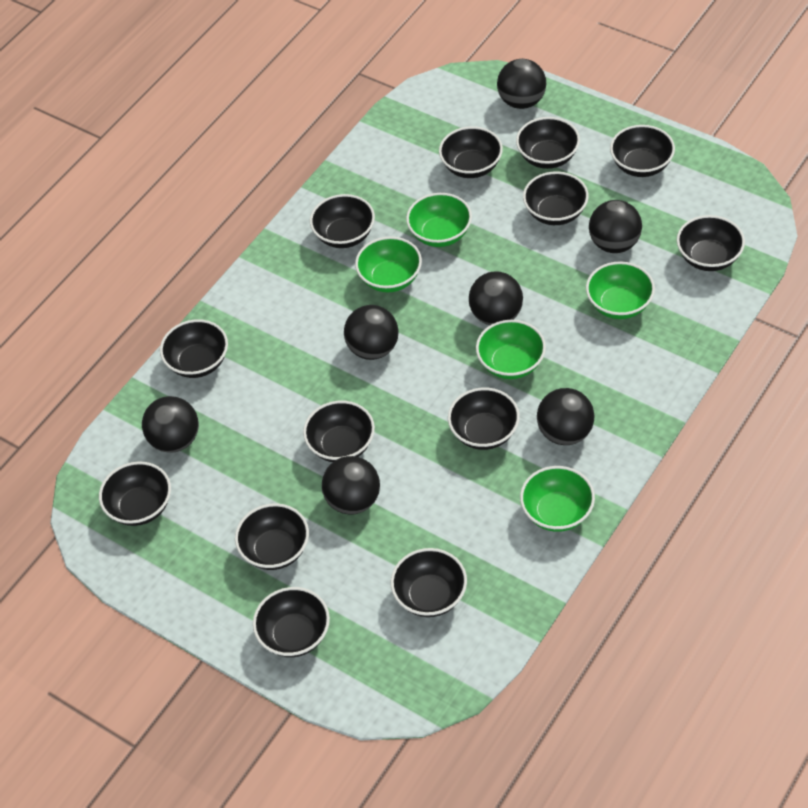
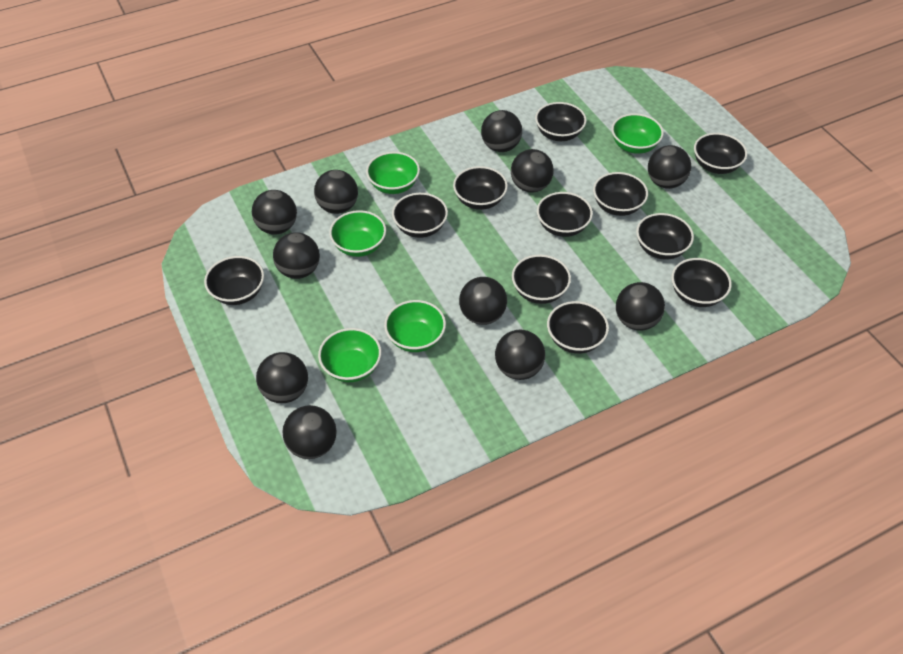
black ball: 7 -> 11
black bowl: 13 -> 11

